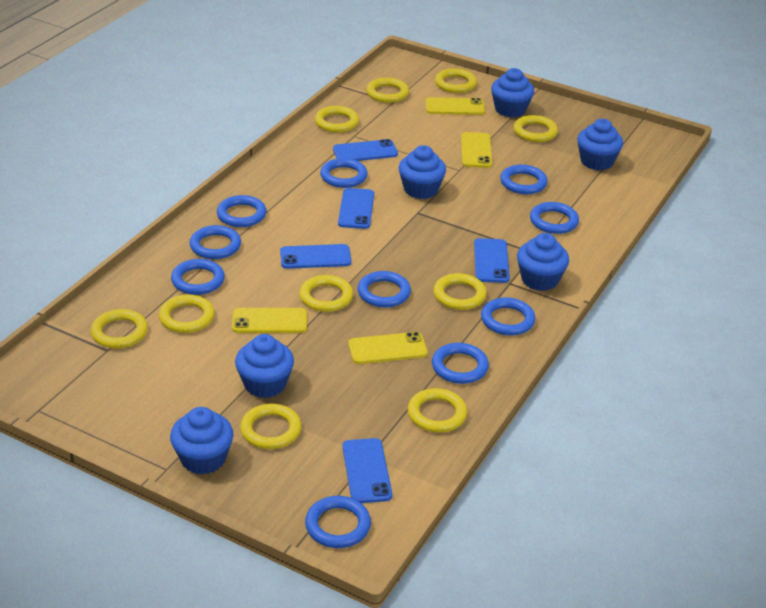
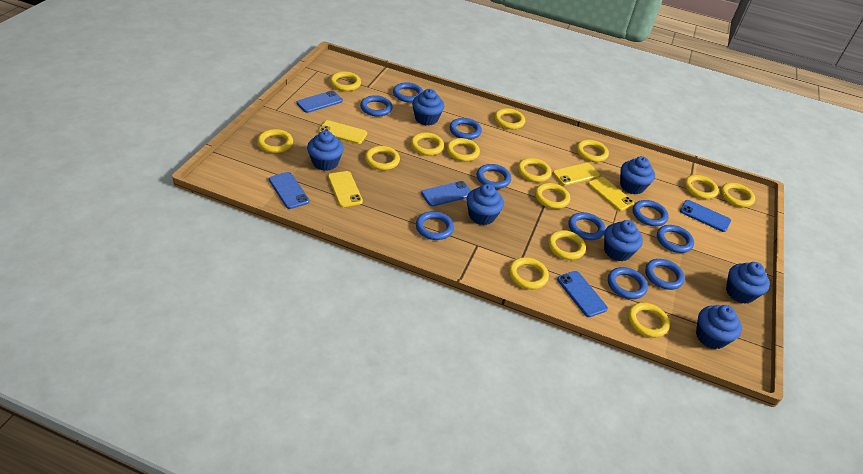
blue cupcake: 6 -> 7
yellow ring: 10 -> 14

